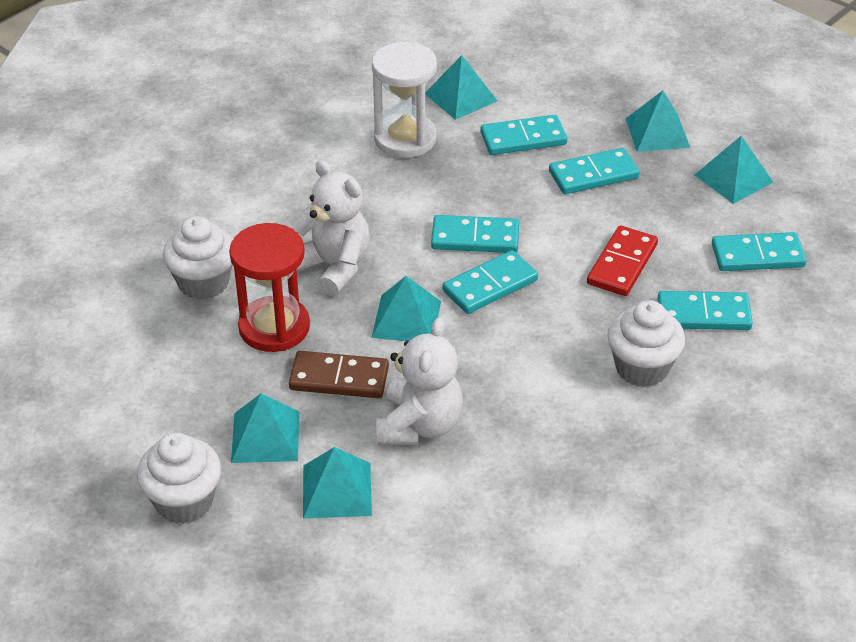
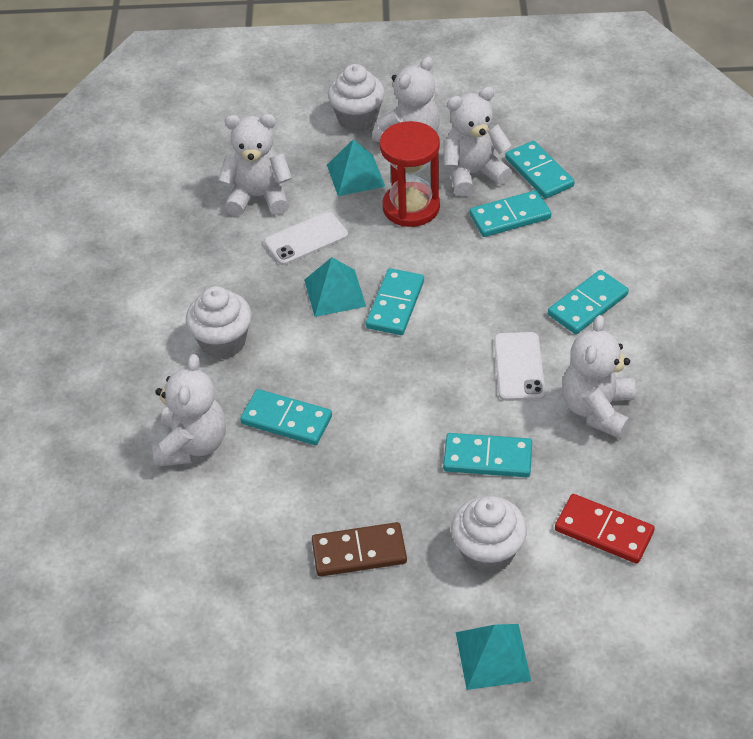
turquoise pyramid: 6 -> 3
white hourglass: 1 -> 0
white phone: 0 -> 2
white teddy bear: 2 -> 5

